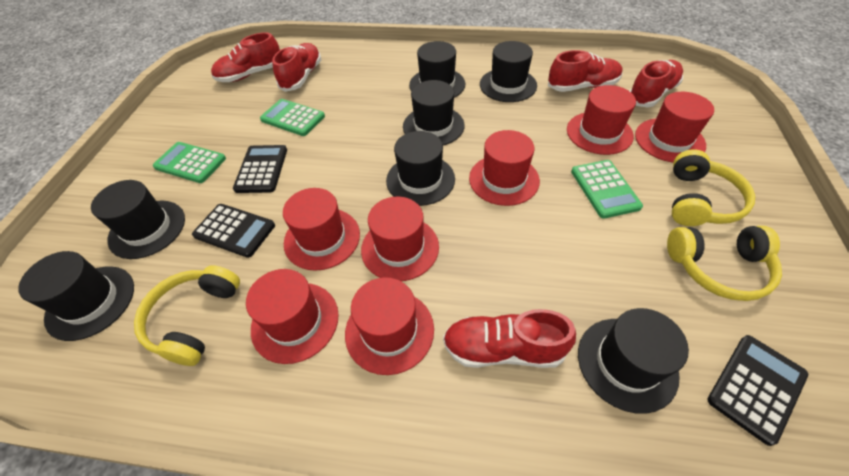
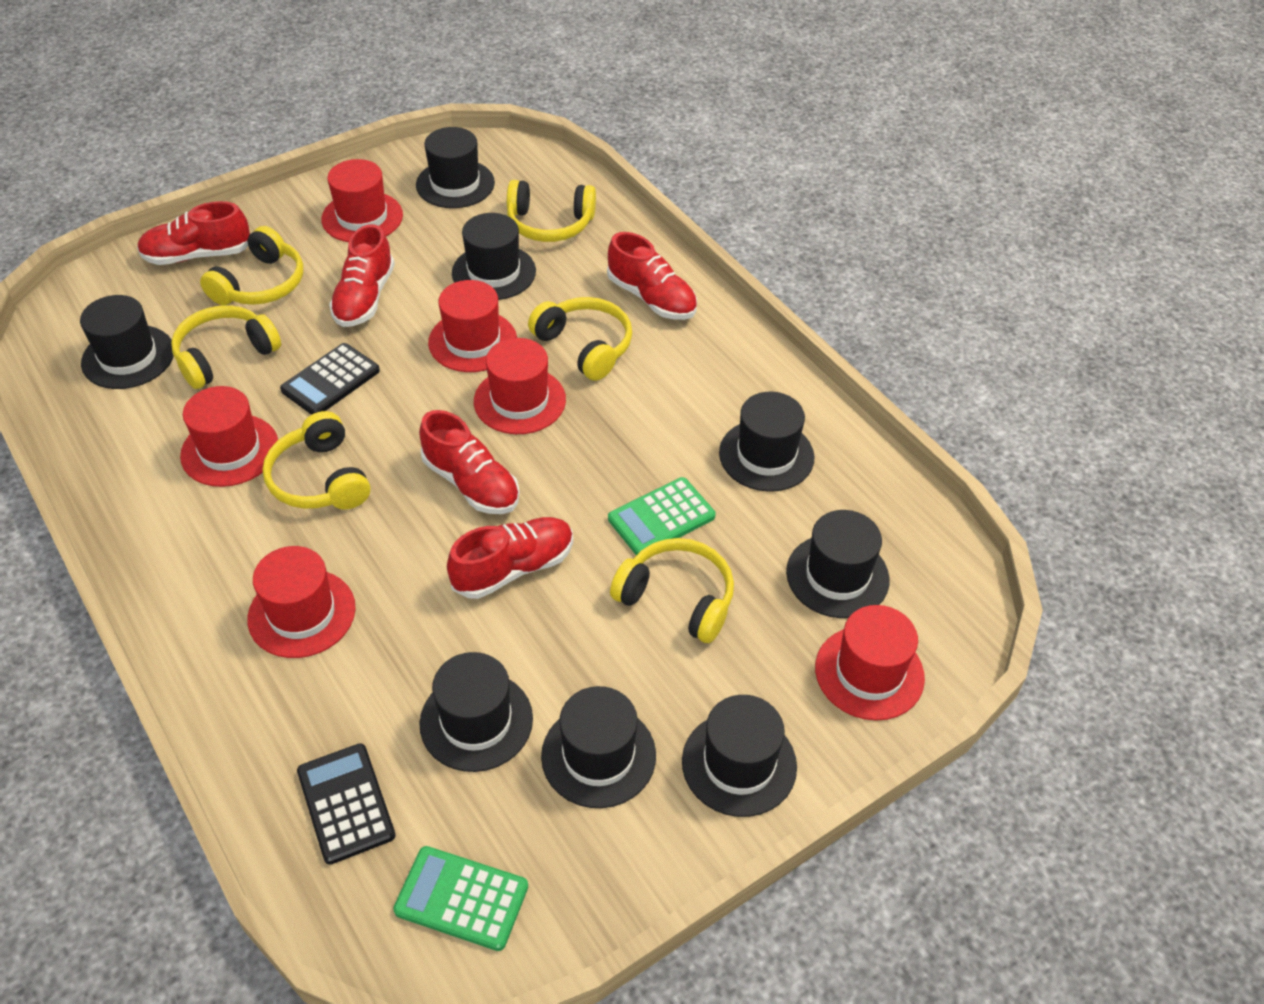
black calculator: 3 -> 2
black hat: 7 -> 8
green calculator: 3 -> 2
red hat: 7 -> 6
yellow headphones: 3 -> 6

